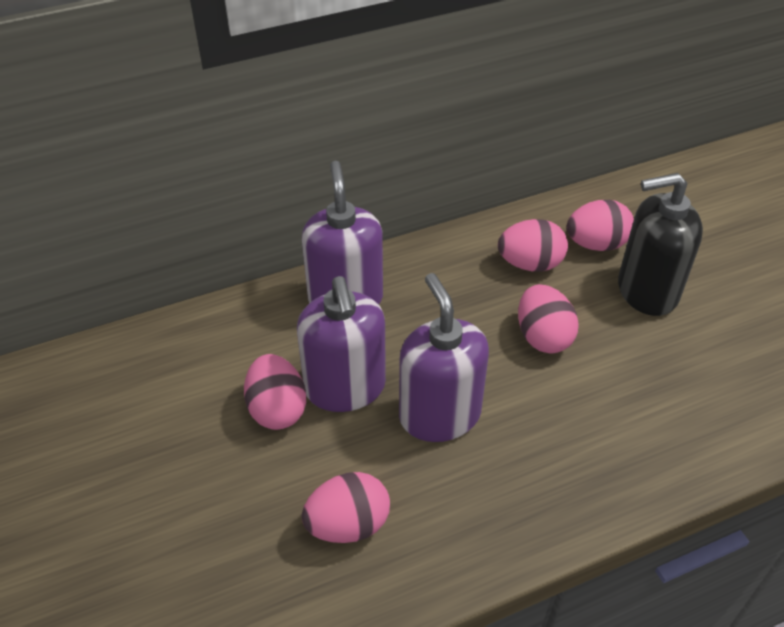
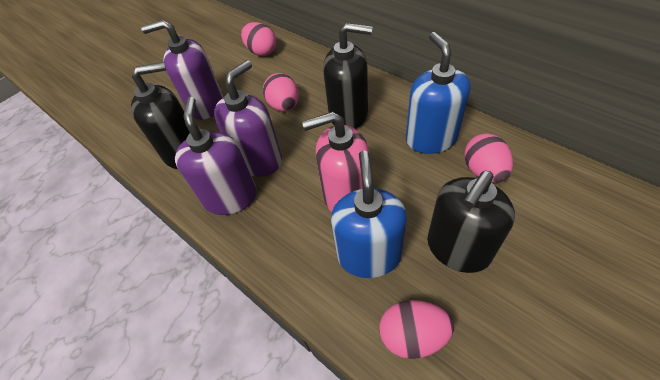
black soap dispenser: 1 -> 3
blue soap dispenser: 0 -> 2
pink egg: 5 -> 4
pink soap dispenser: 0 -> 1

